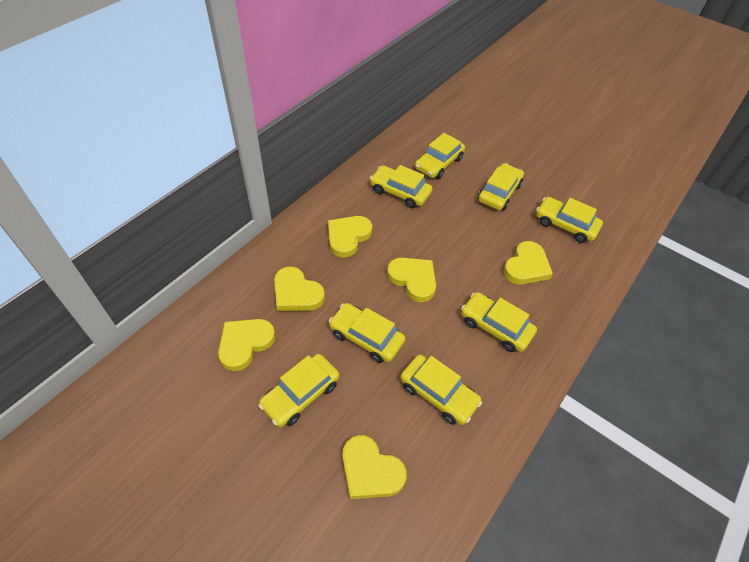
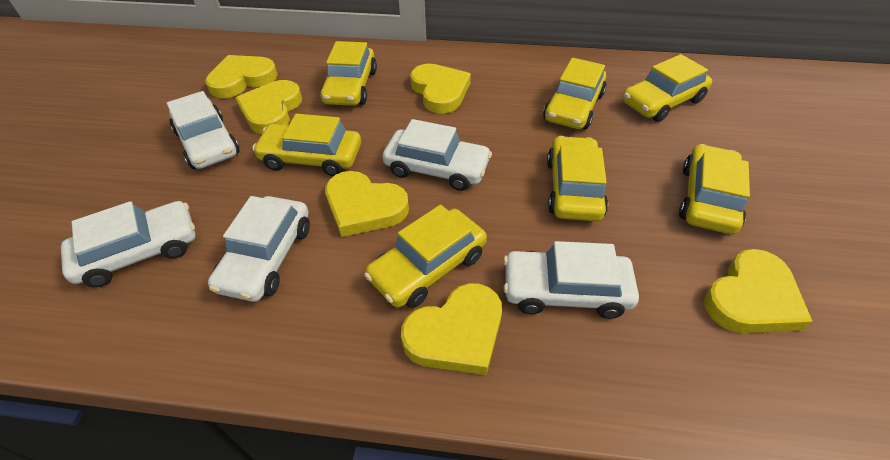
white car: 0 -> 5
yellow car: 8 -> 7

